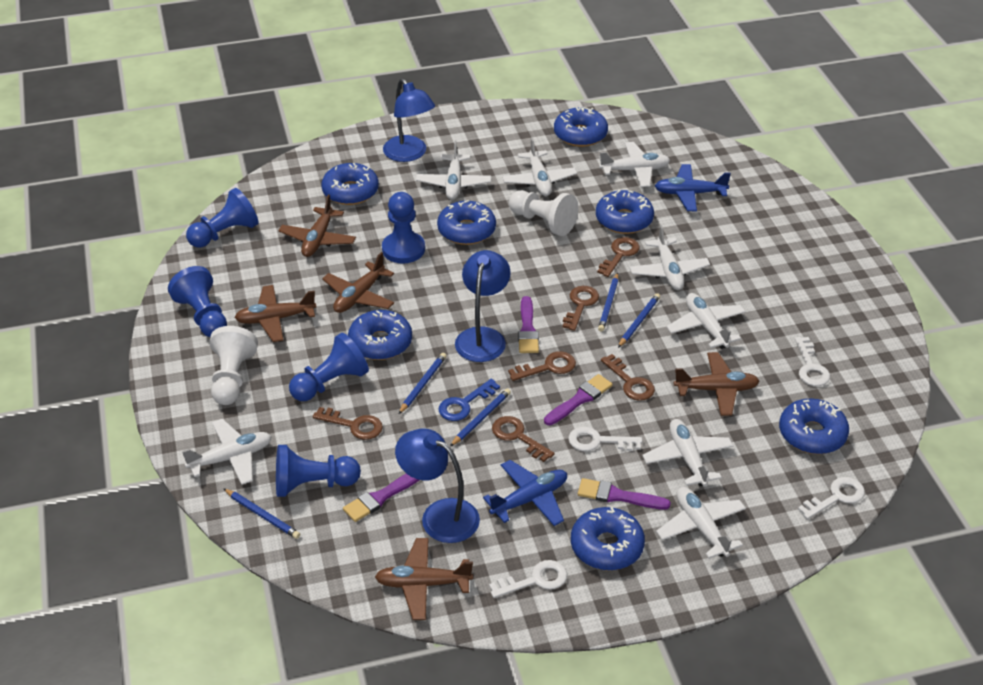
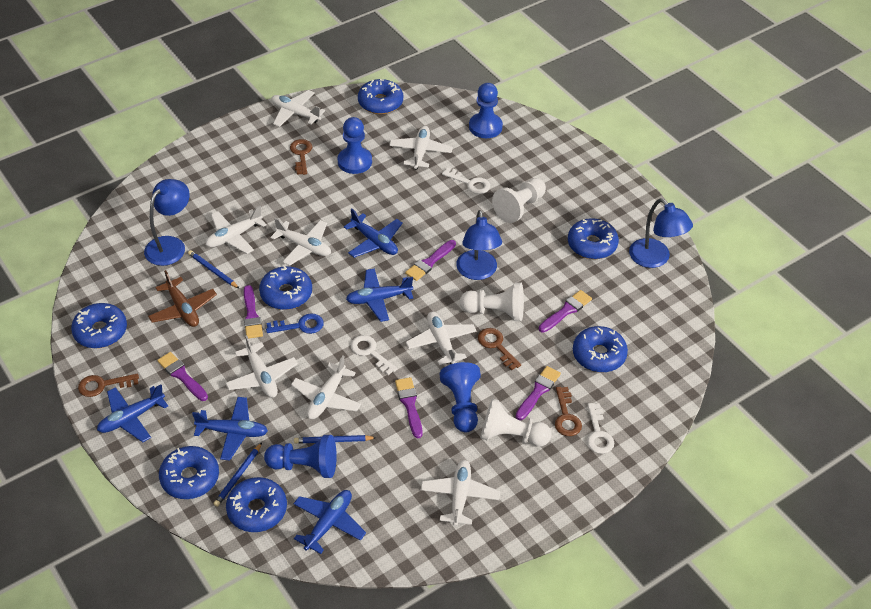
blue pawn: 5 -> 4
blue pencil: 5 -> 3
blue plane: 2 -> 5
brown key: 6 -> 4
brown plane: 5 -> 1
purple brush: 4 -> 6
white key: 4 -> 3
white pawn: 2 -> 3

